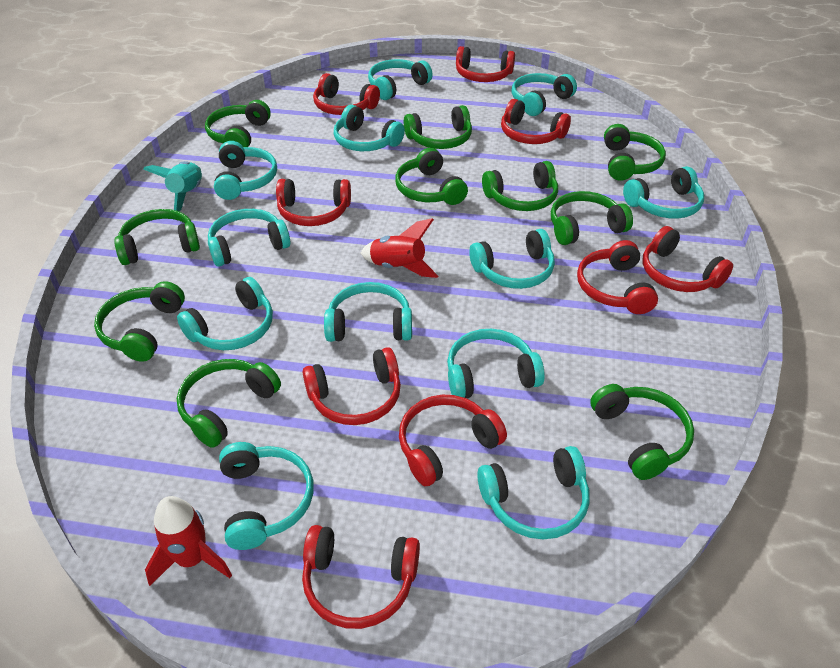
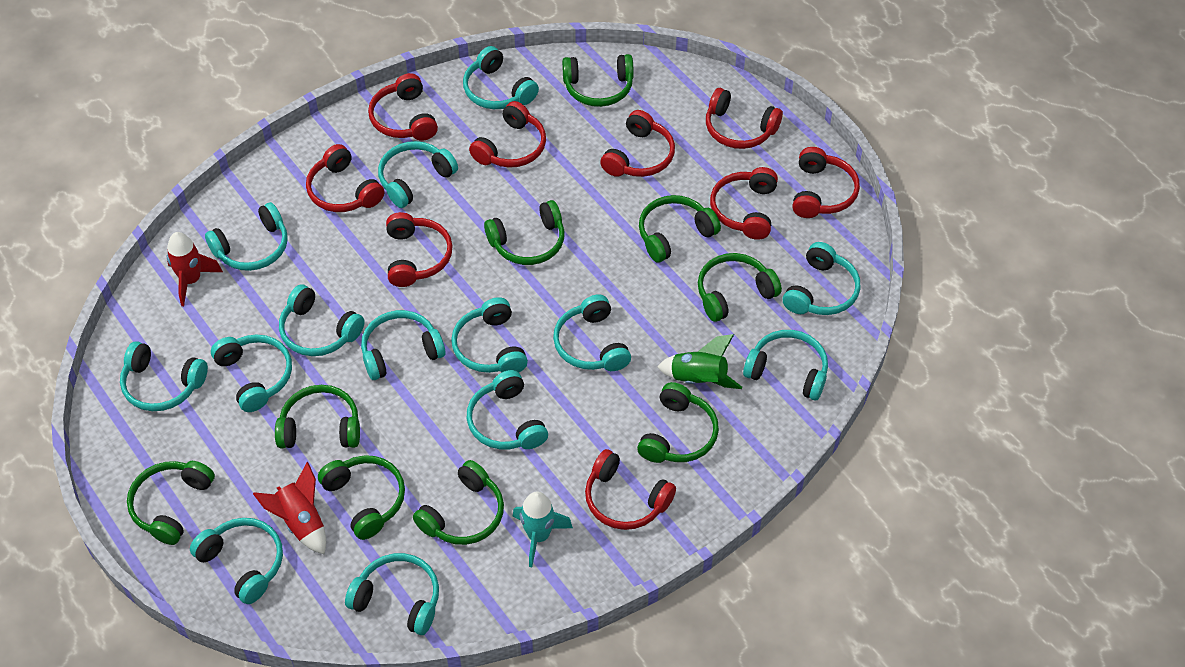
green headphones: 10 -> 9
green rocket: 0 -> 1
turquoise headphones: 12 -> 14

